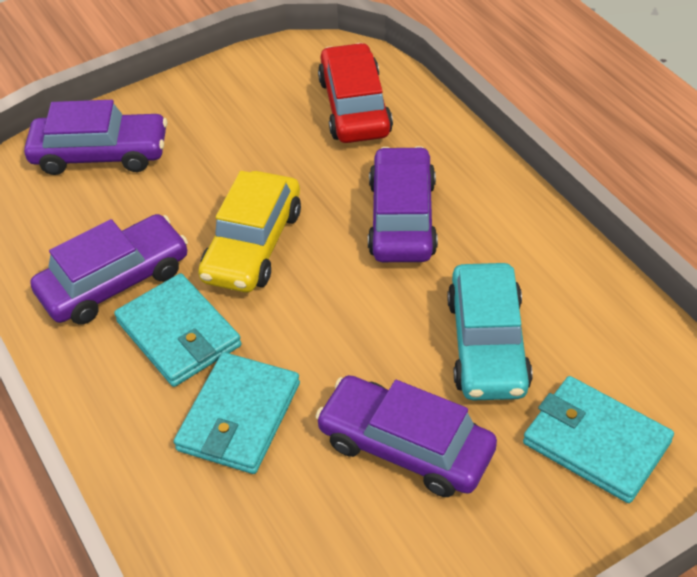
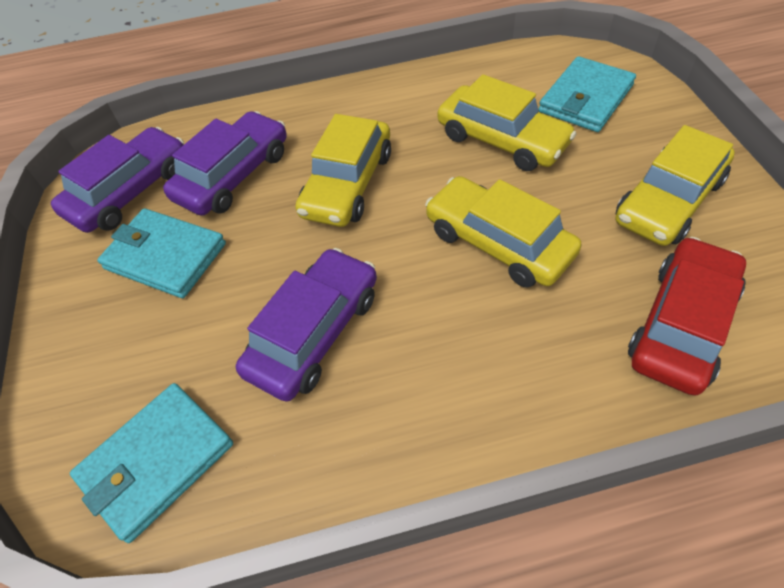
purple car: 4 -> 3
turquoise car: 1 -> 0
yellow car: 1 -> 4

